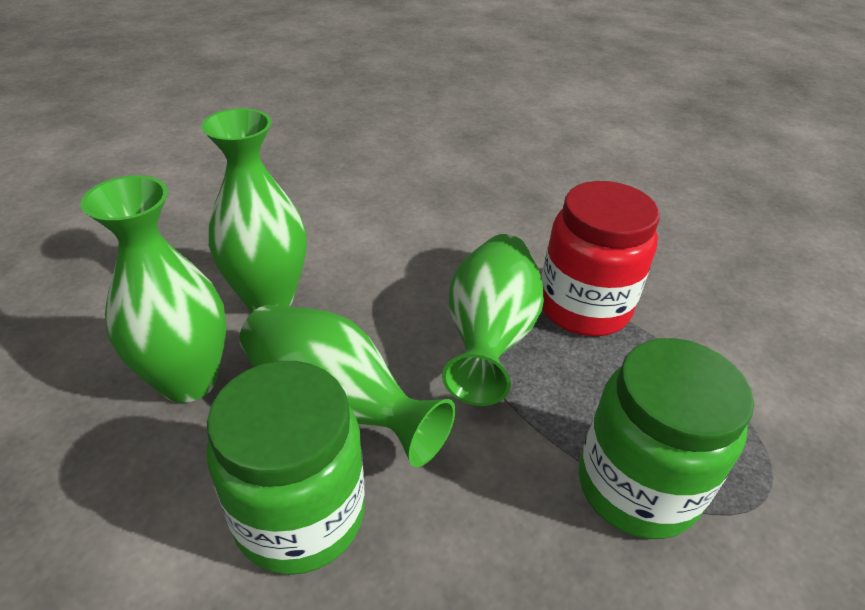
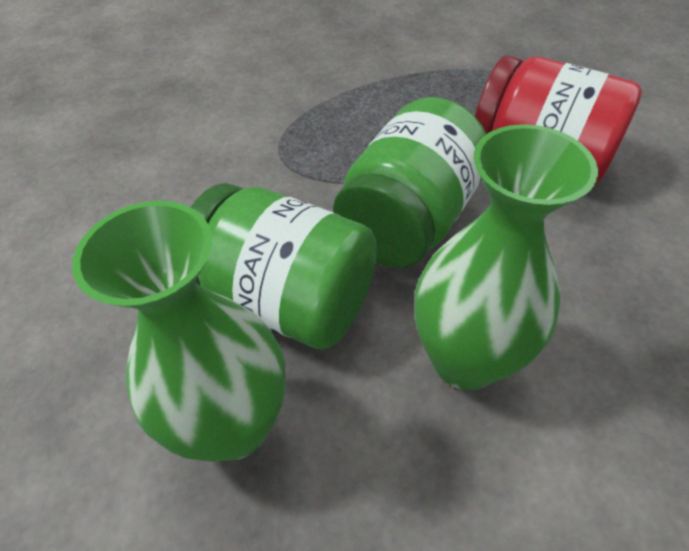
green vase: 4 -> 2

